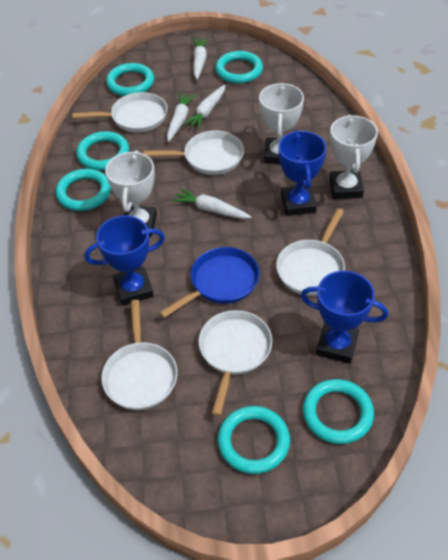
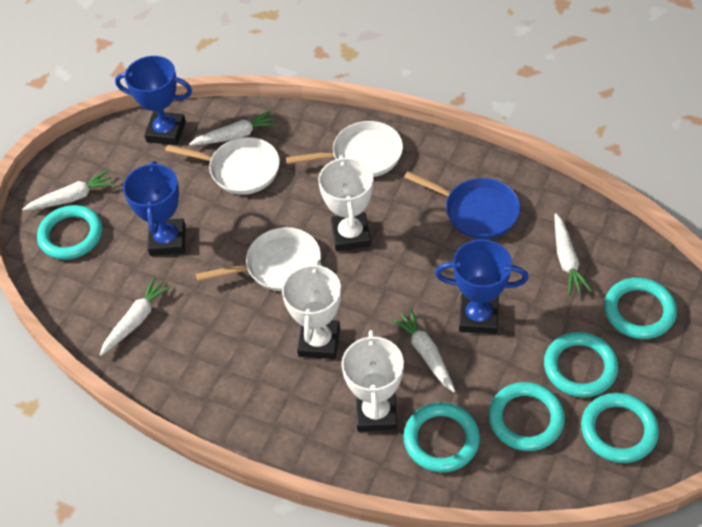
white carrot: 4 -> 5
white pan: 5 -> 3

